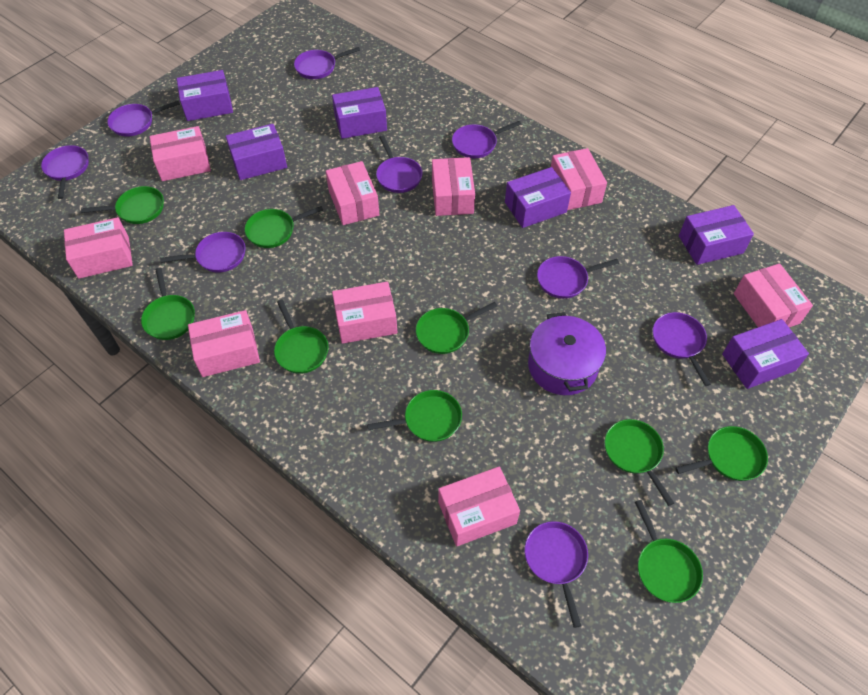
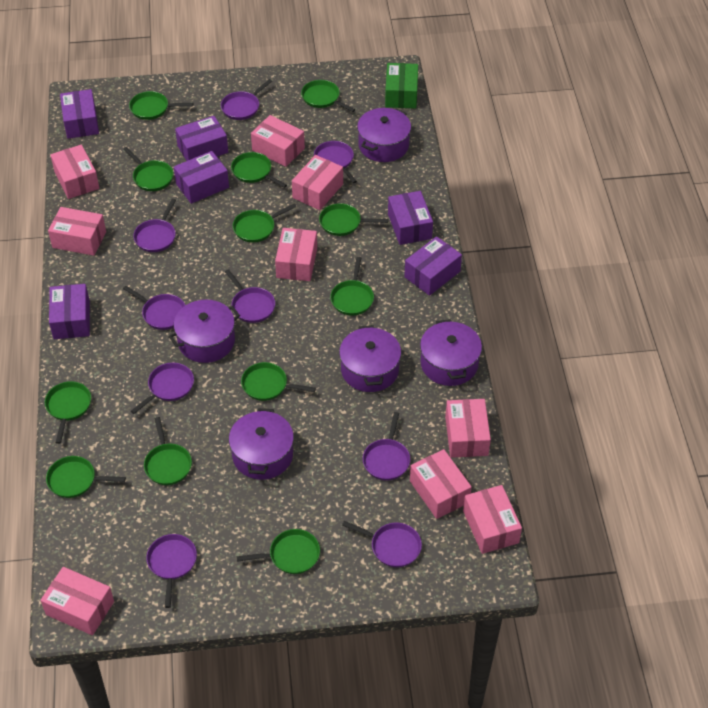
green box: 0 -> 1
green pan: 9 -> 12
purple pot: 1 -> 5

